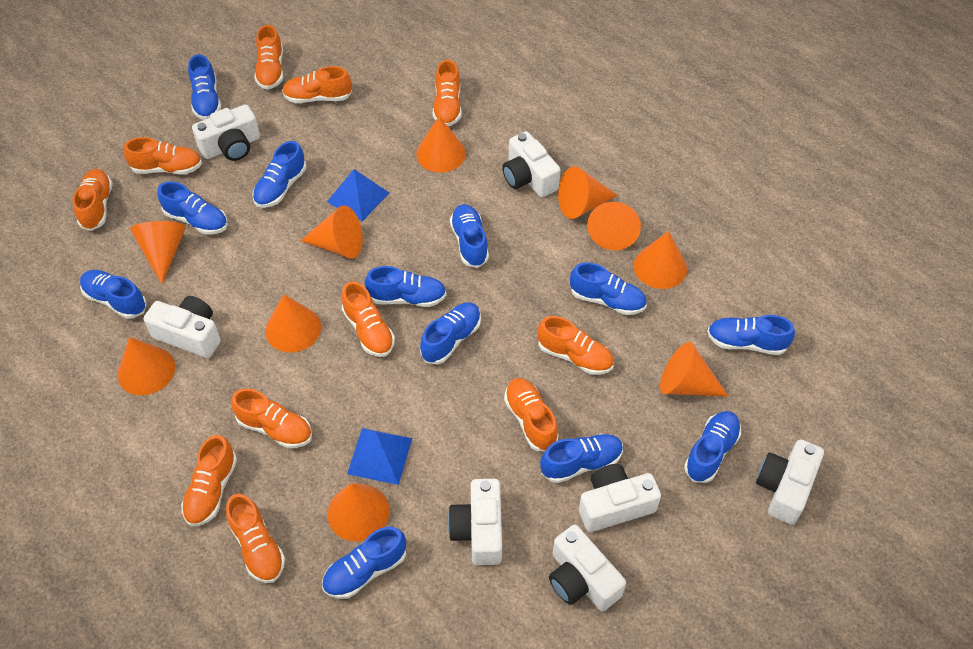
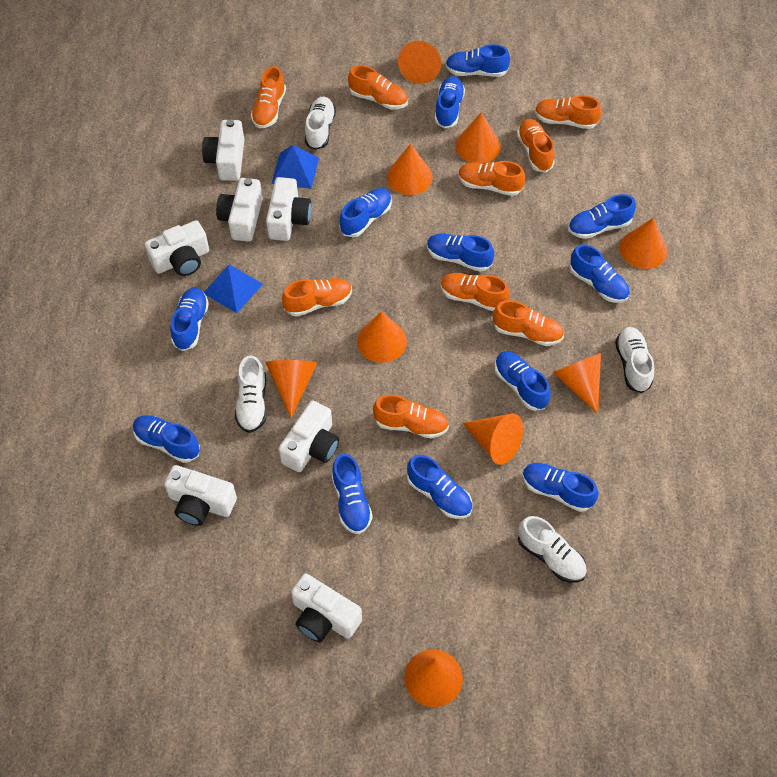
orange cone: 10 -> 9
orange shoe: 11 -> 9
white shoe: 0 -> 4

